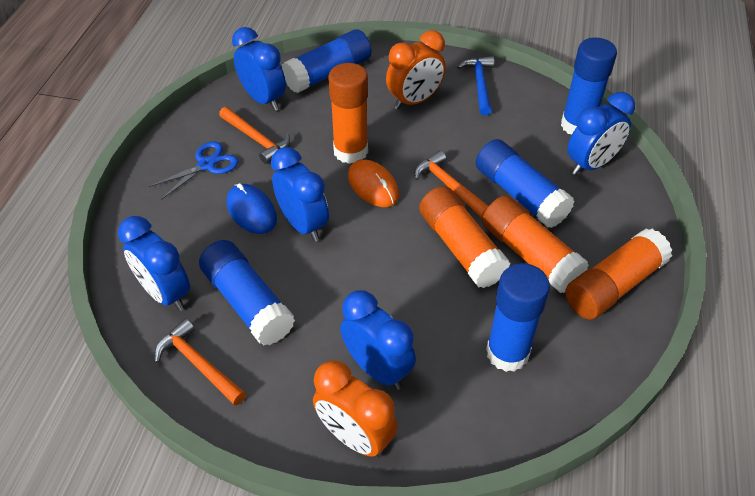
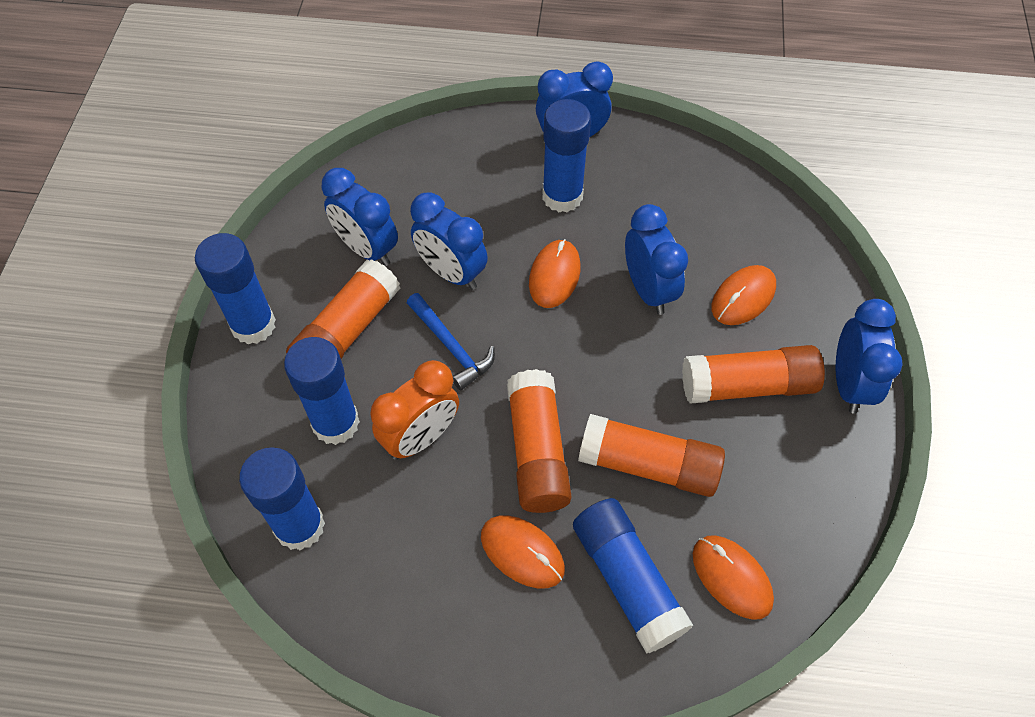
blue mouse: 1 -> 0
blue scissors: 1 -> 0
orange clock: 2 -> 1
orange hammer: 3 -> 0
orange mouse: 1 -> 4

